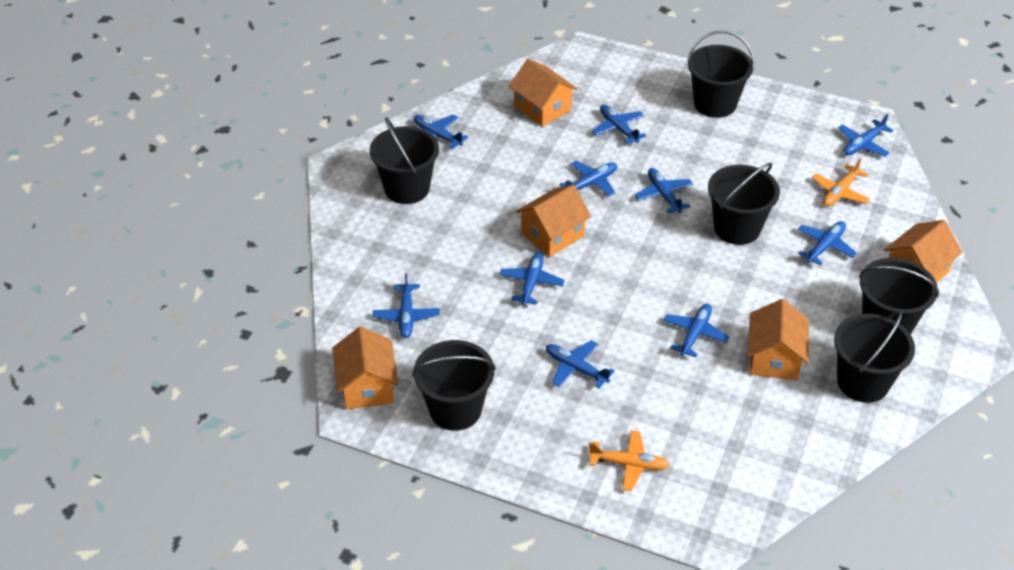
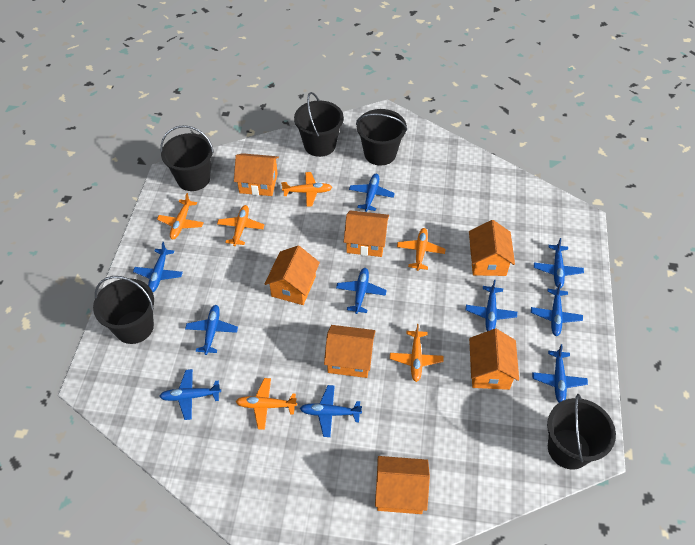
black bucket: 6 -> 5
orange house: 5 -> 7
orange plane: 2 -> 6

